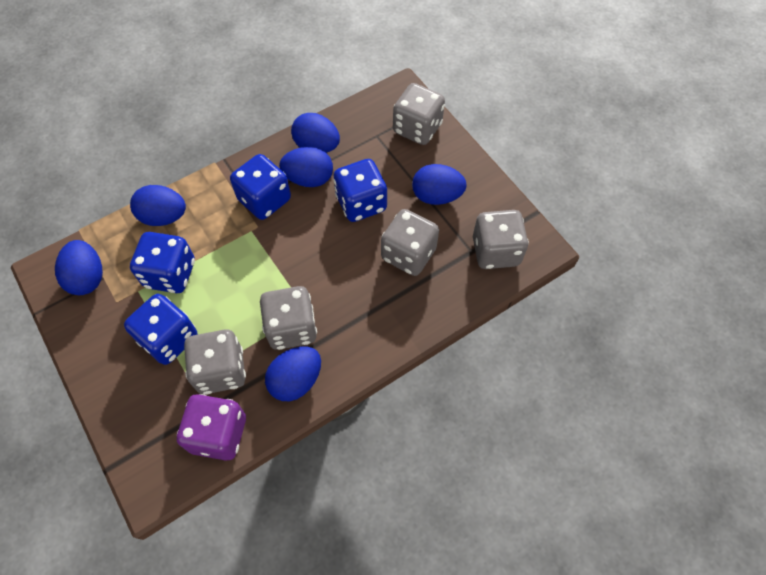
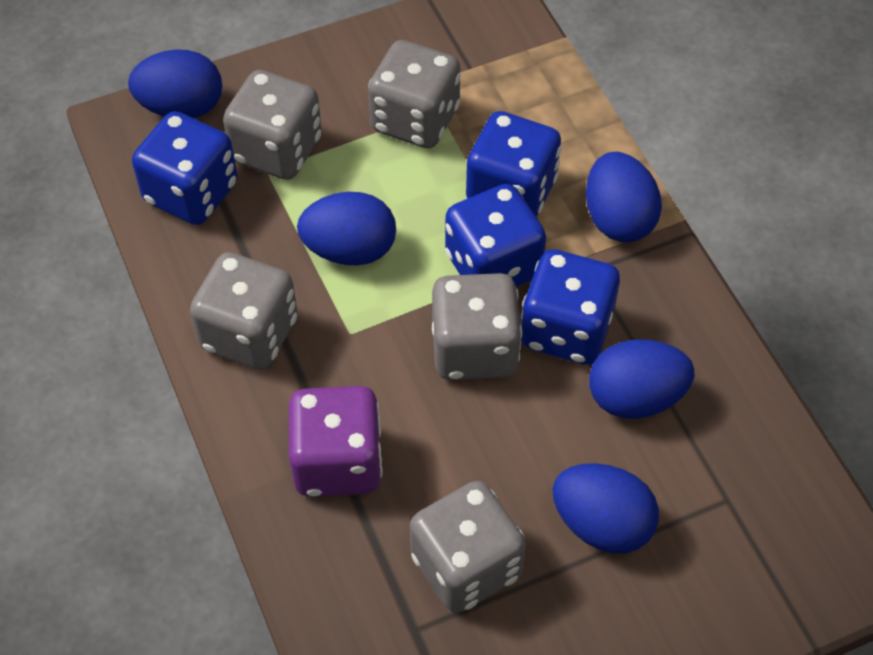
blue egg: 6 -> 5

